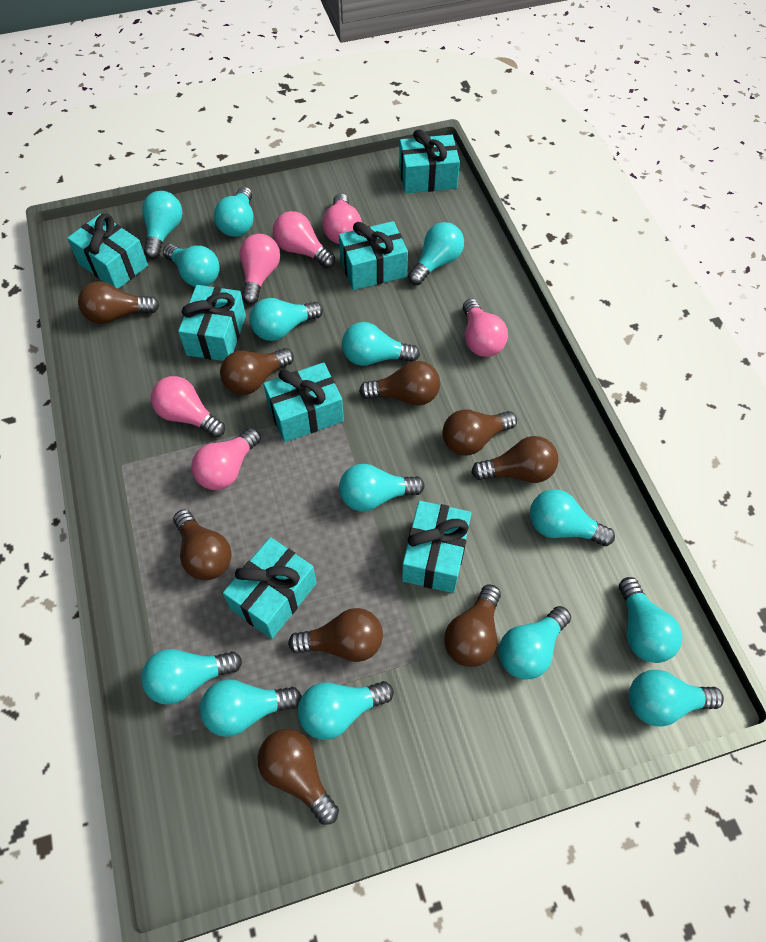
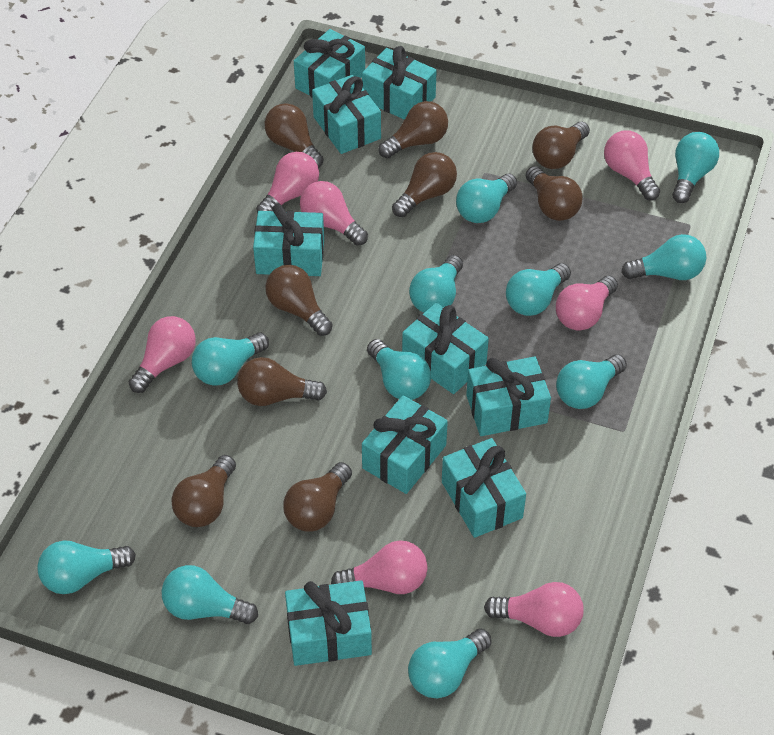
pink light bulb: 6 -> 7
turquoise gift: 7 -> 9
turquoise light bulb: 14 -> 11

